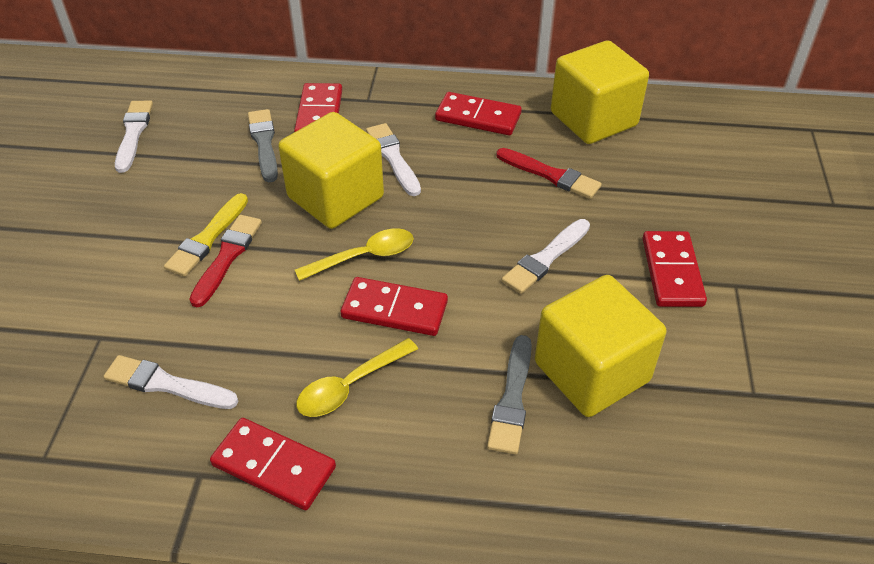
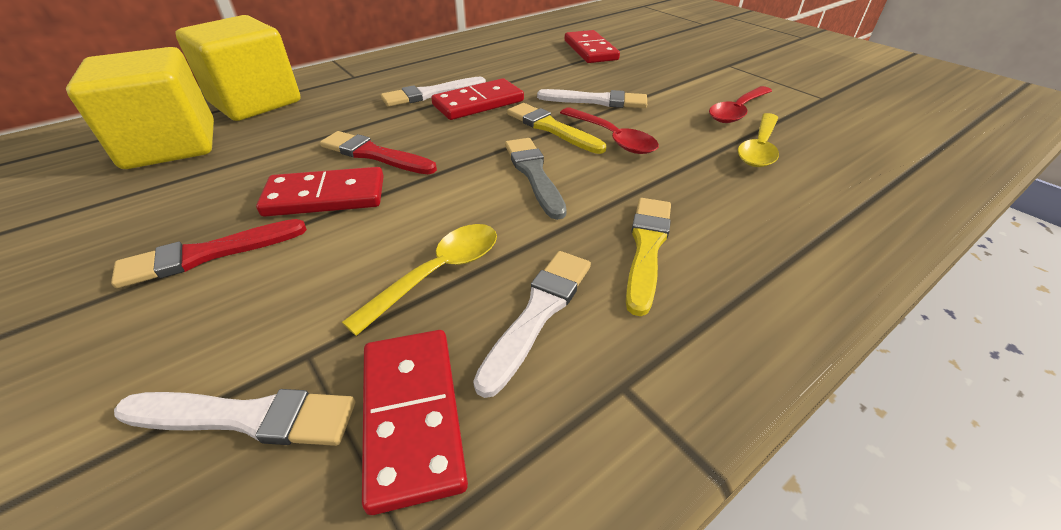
grey brush: 2 -> 1
red domino: 5 -> 4
red spoon: 0 -> 2
yellow brush: 1 -> 2
yellow cube: 3 -> 2

